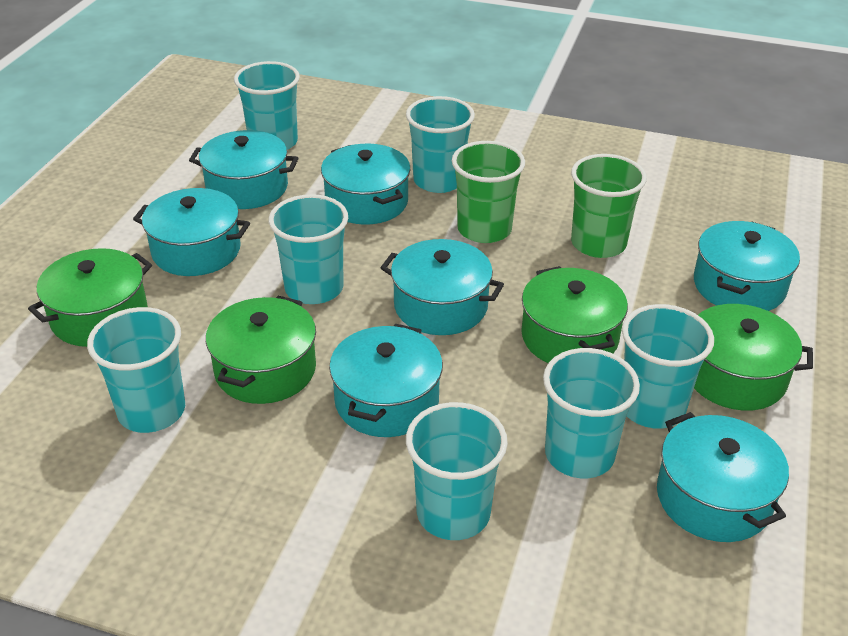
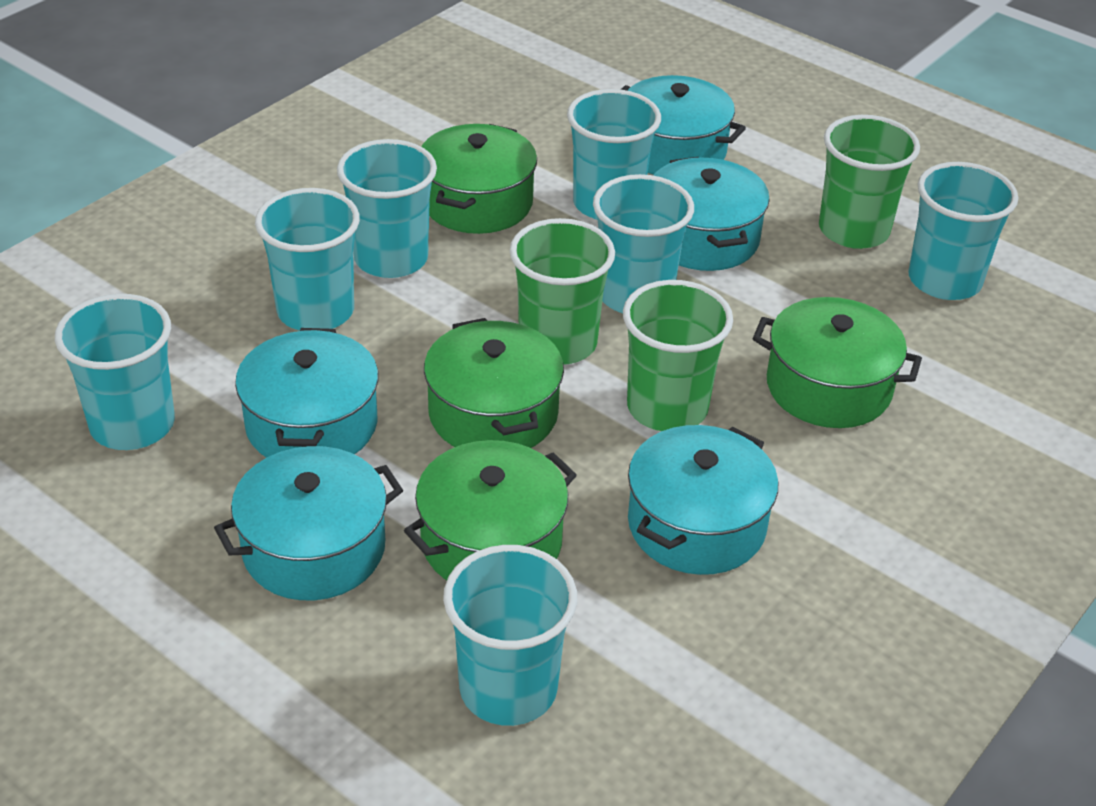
green cup: 2 -> 3
turquoise pot: 7 -> 5

